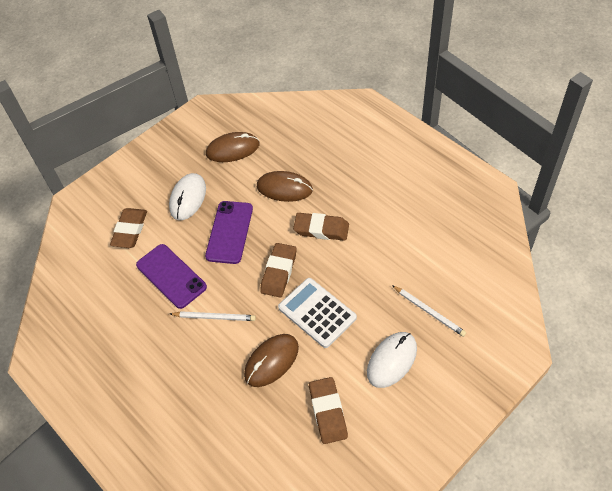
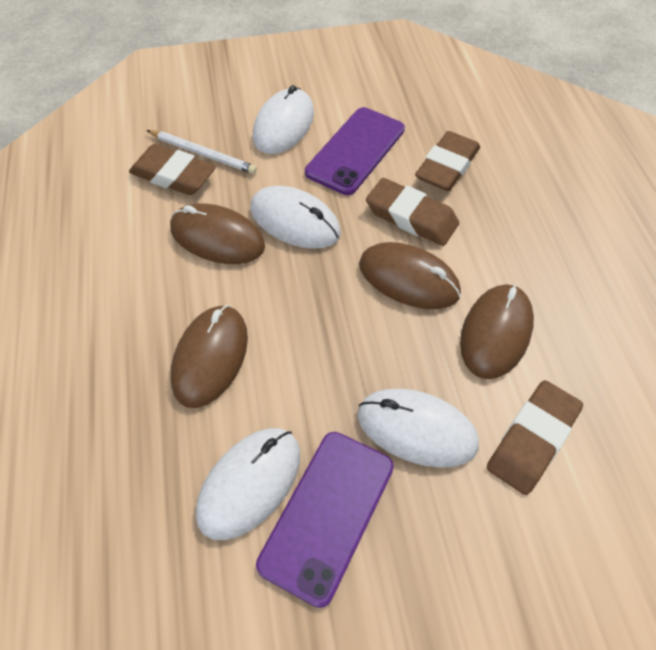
brown mouse: 3 -> 4
white calculator: 1 -> 0
white mouse: 2 -> 4
white pencil: 2 -> 1

